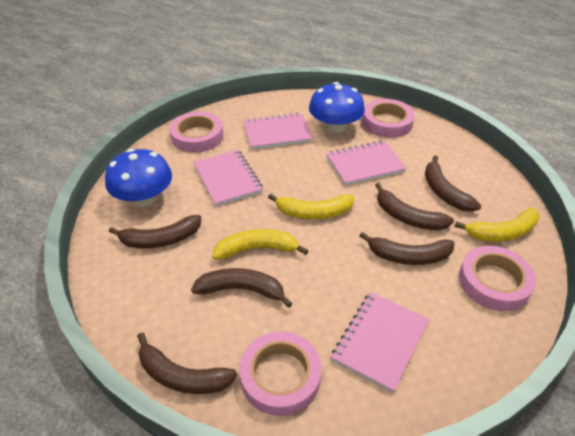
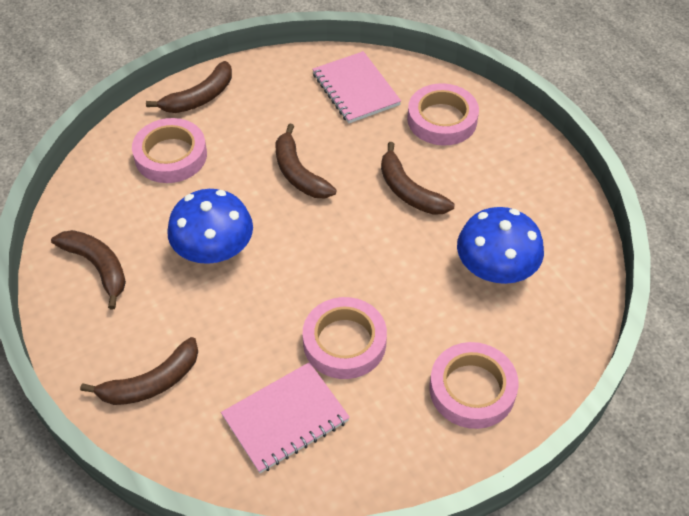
brown banana: 6 -> 5
pink notebook: 4 -> 2
yellow banana: 3 -> 0

